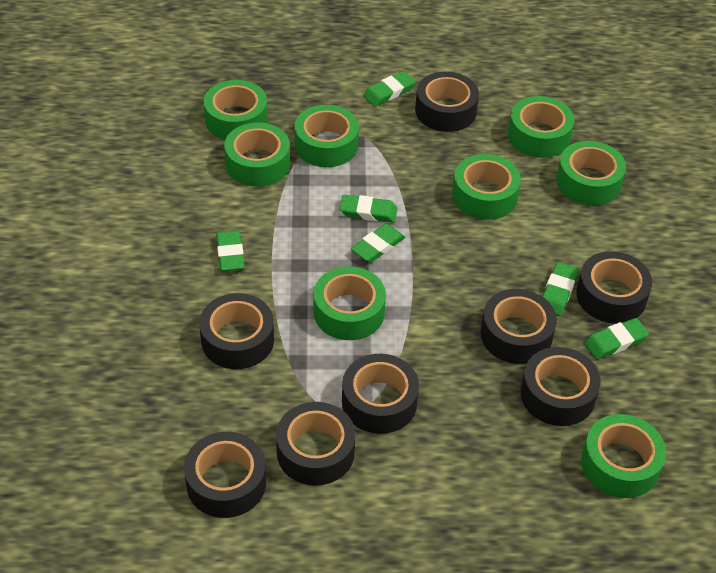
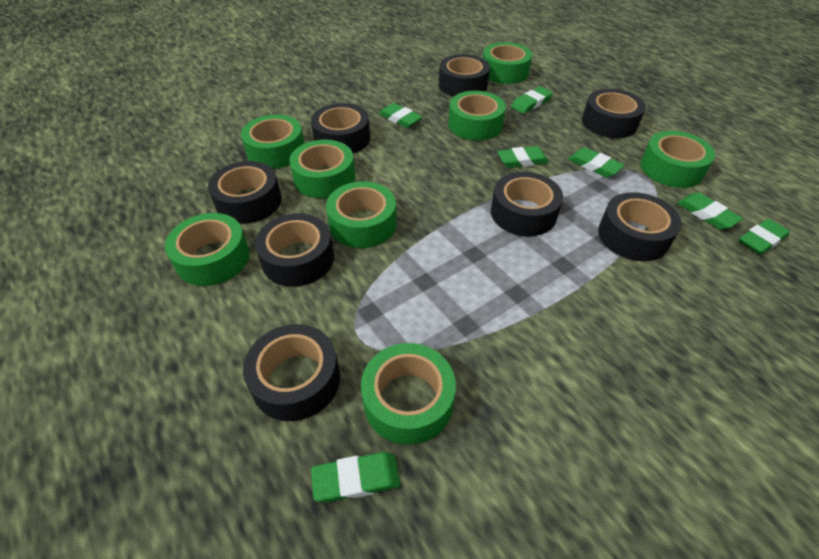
green eraser: 6 -> 7

